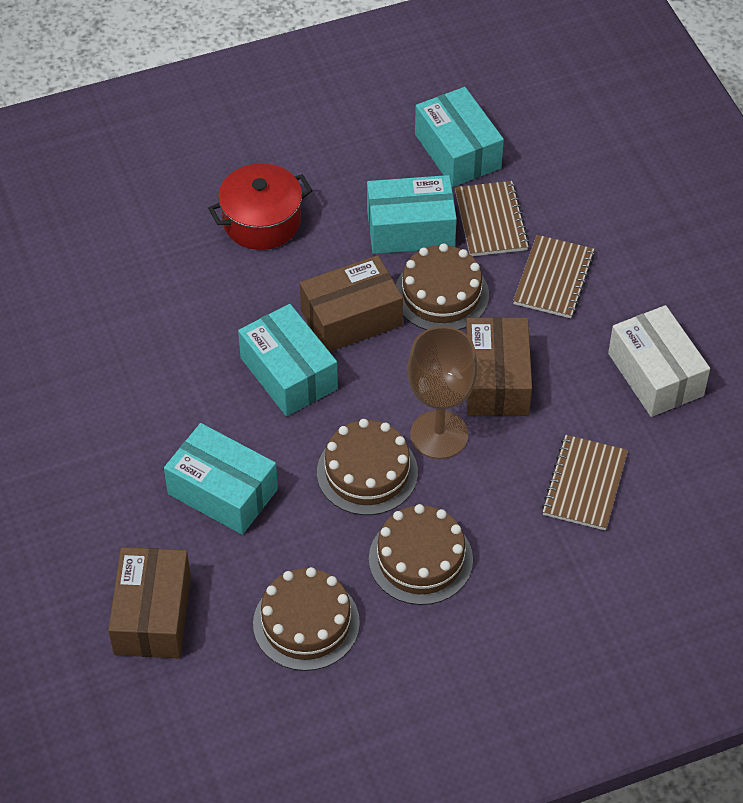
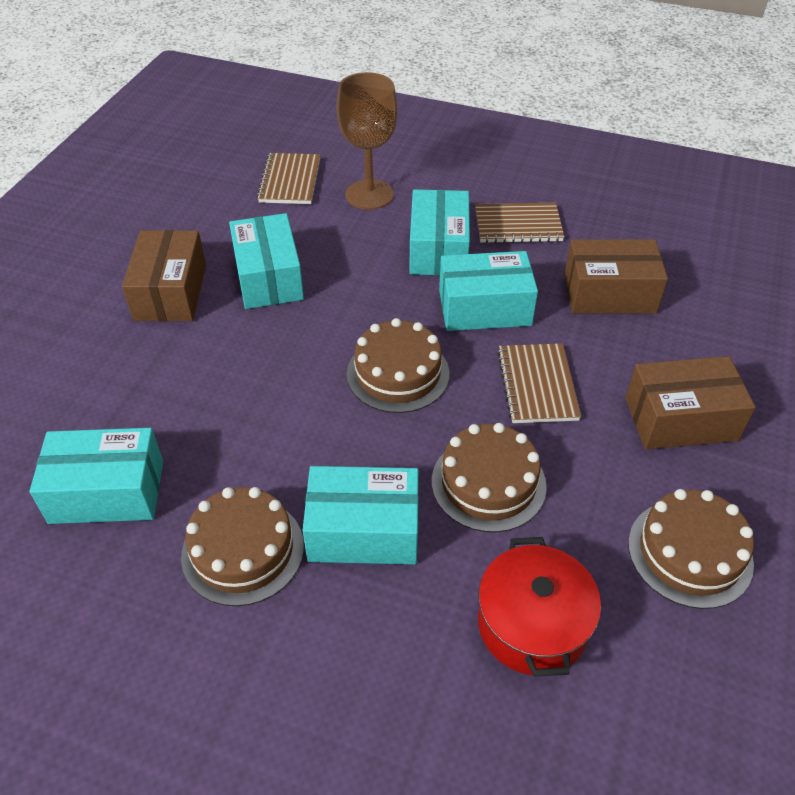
turquoise box: 4 -> 5
white box: 1 -> 0

